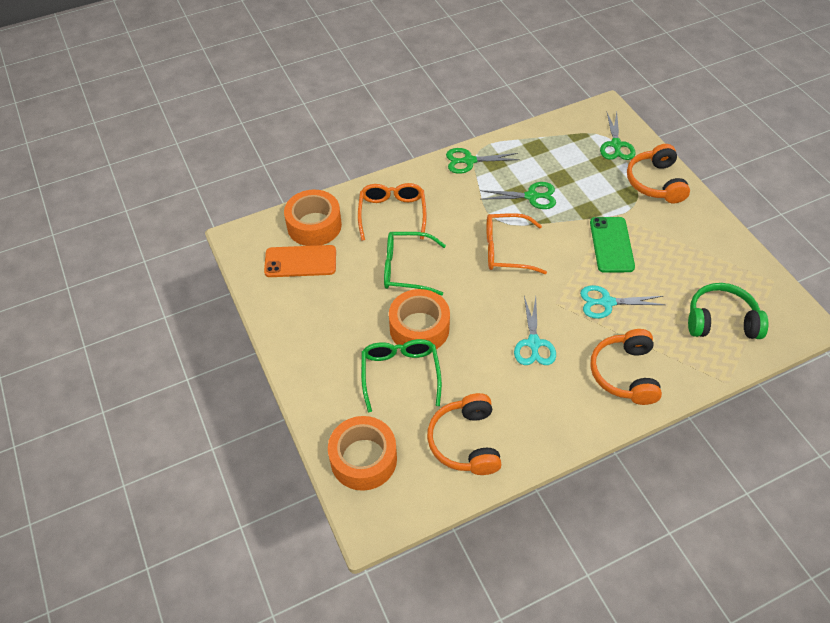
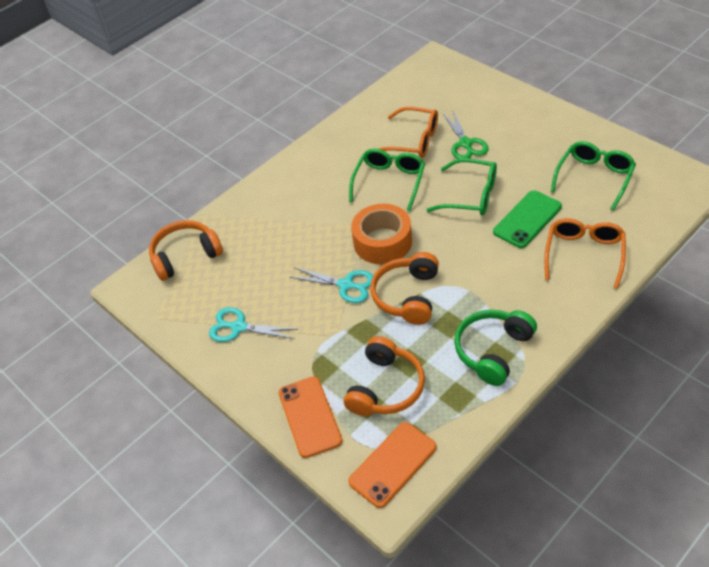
green glasses: 2 -> 3
green scissors: 3 -> 1
orange phone: 1 -> 2
orange tape: 3 -> 1

